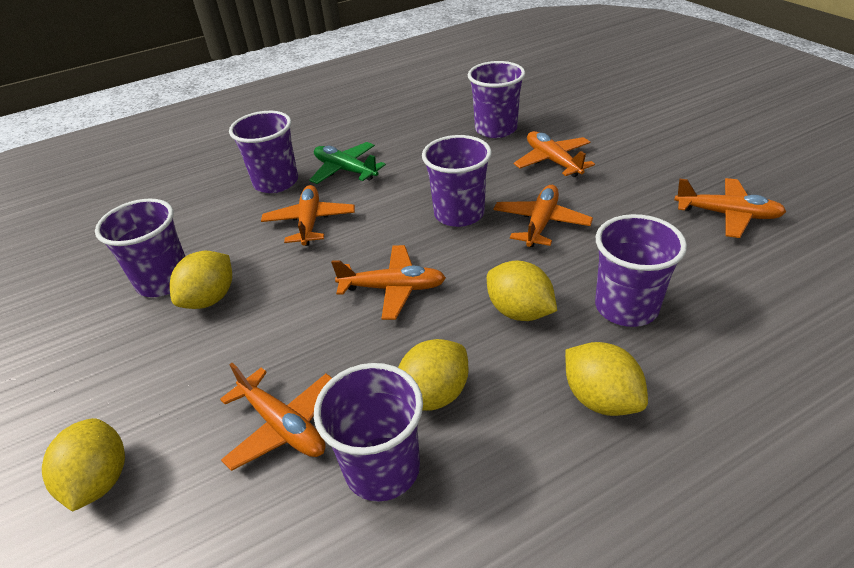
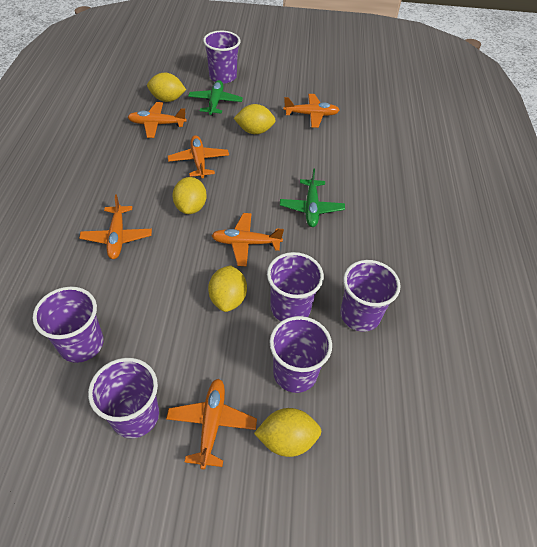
green plane: 1 -> 2

